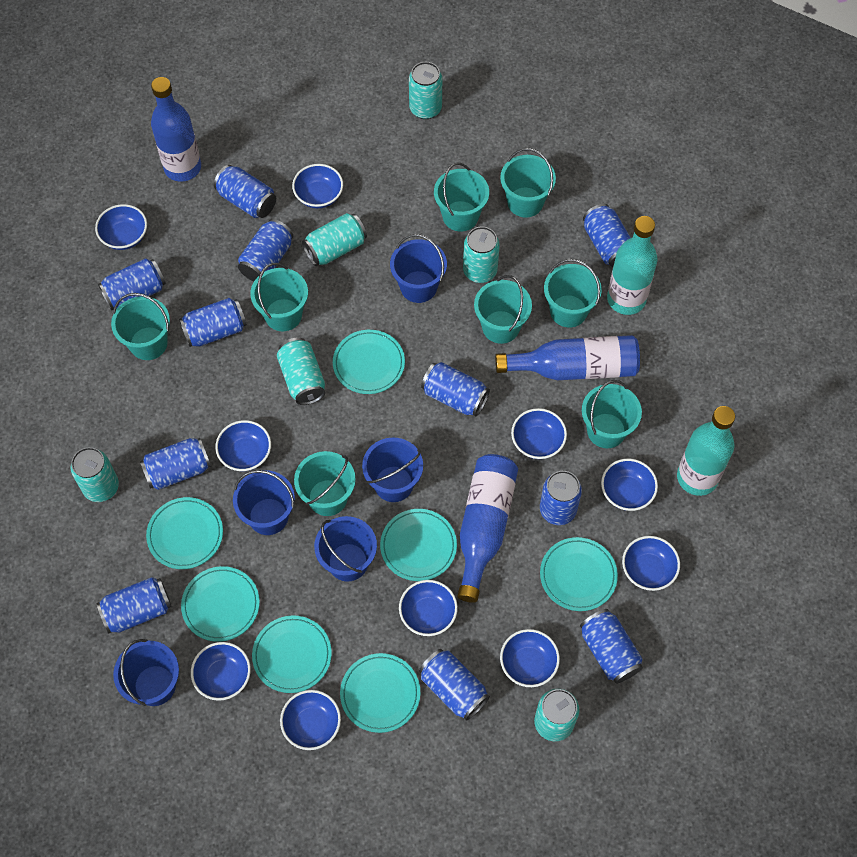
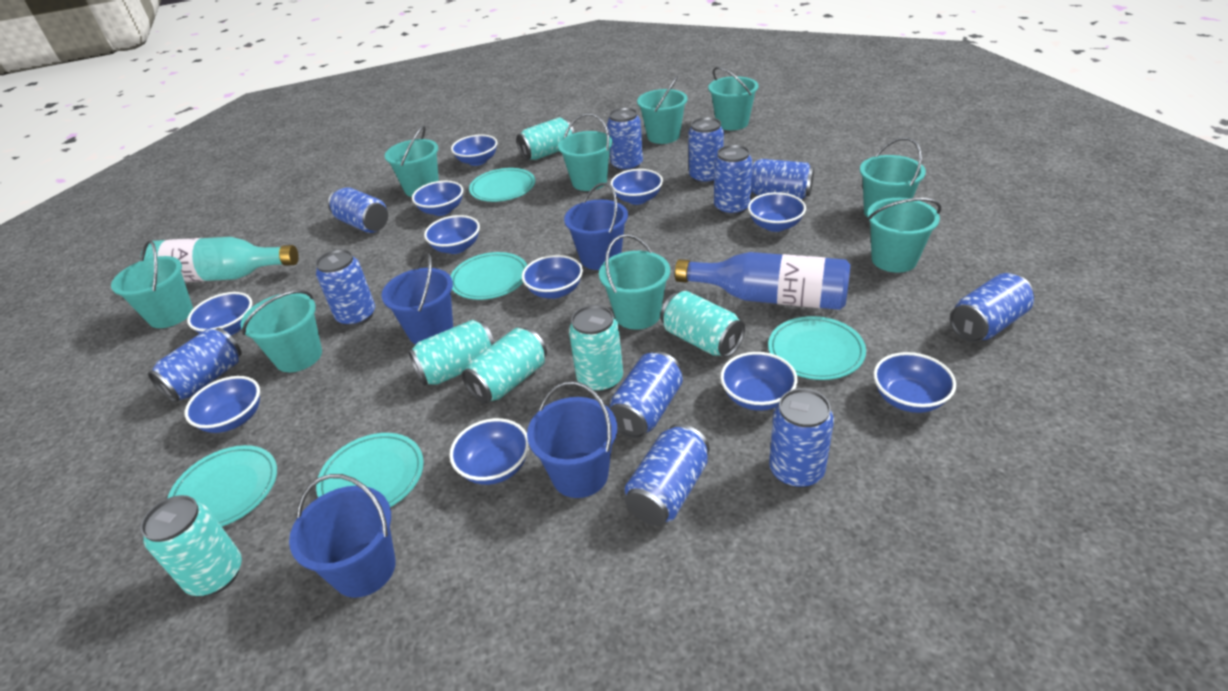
blue bottle: 3 -> 1
blue bowl: 10 -> 11
blue bucket: 5 -> 4
turquoise bottle: 2 -> 1
turquoise bucket: 8 -> 9
turquoise plate: 7 -> 5

